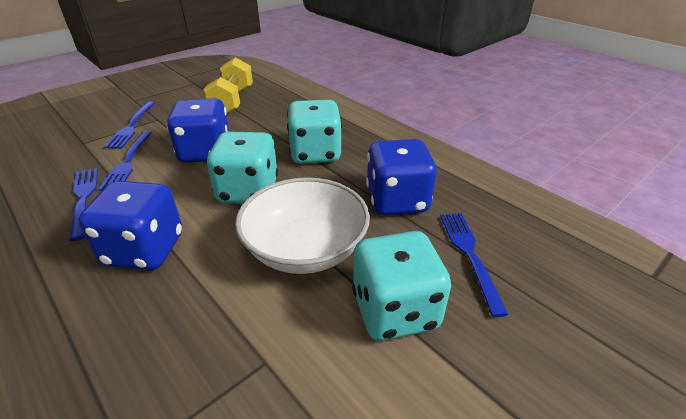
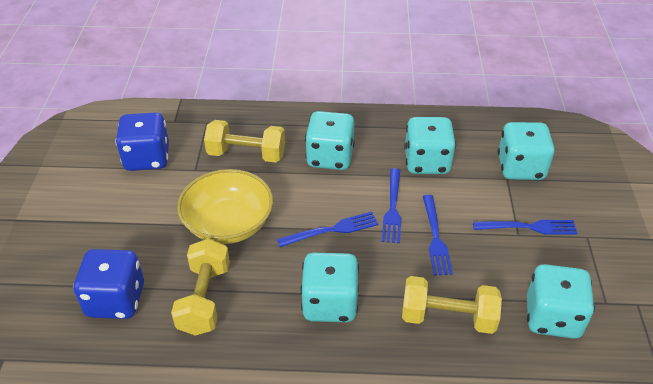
blue dice: 3 -> 2
turquoise dice: 3 -> 5
white bowl: 1 -> 0
yellow bowl: 0 -> 1
yellow dumbbell: 1 -> 3

